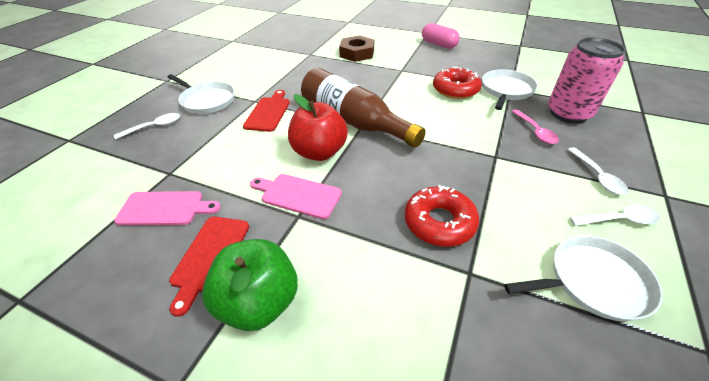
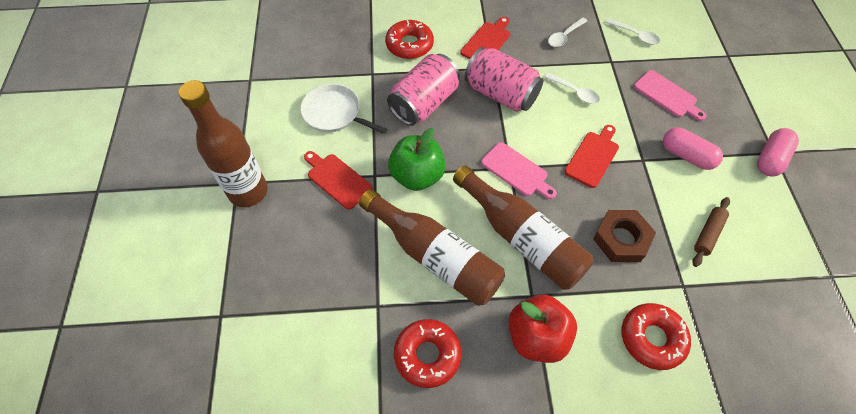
brown bottle: 1 -> 3
brown rolling pin: 0 -> 1
pink can: 1 -> 2
pink capsule: 1 -> 2
pink spoon: 1 -> 0
red cutting board: 2 -> 3
red donut: 2 -> 3
white pan: 3 -> 1

